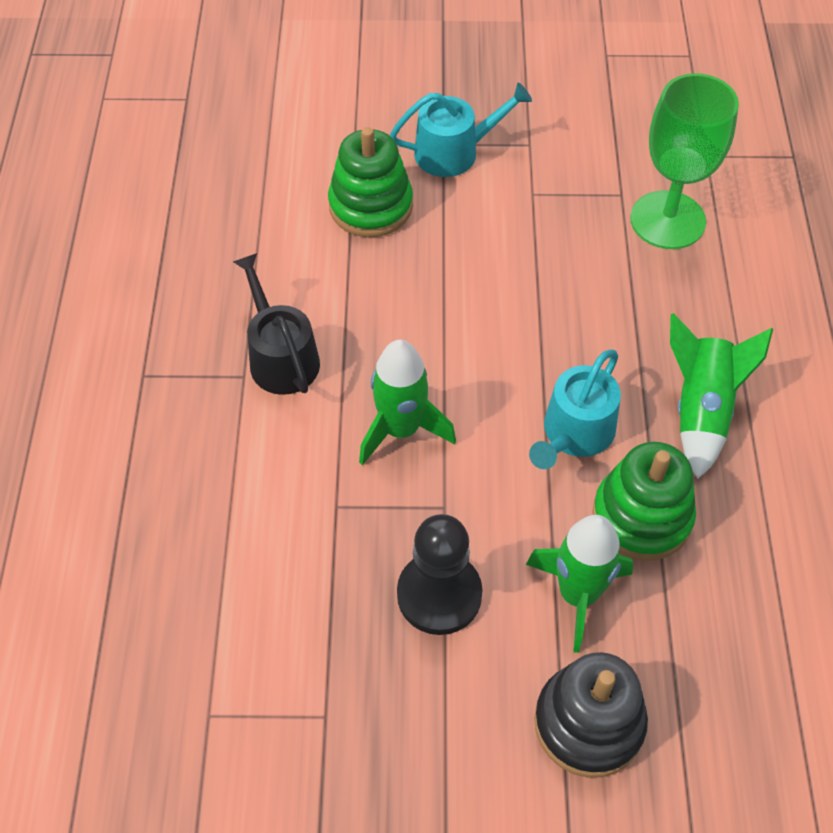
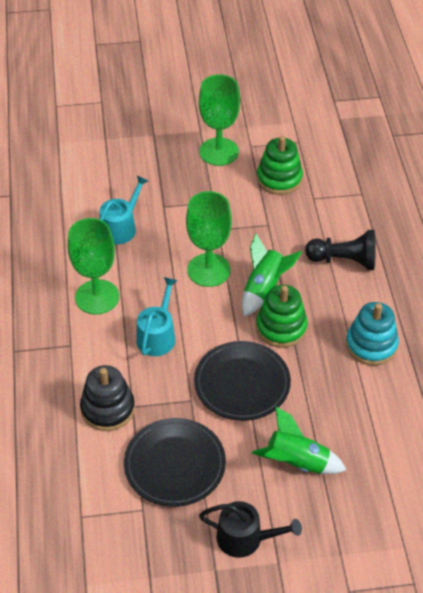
black plate: 0 -> 2
green goblet: 1 -> 3
green rocket: 3 -> 2
turquoise stacking toy: 0 -> 1

